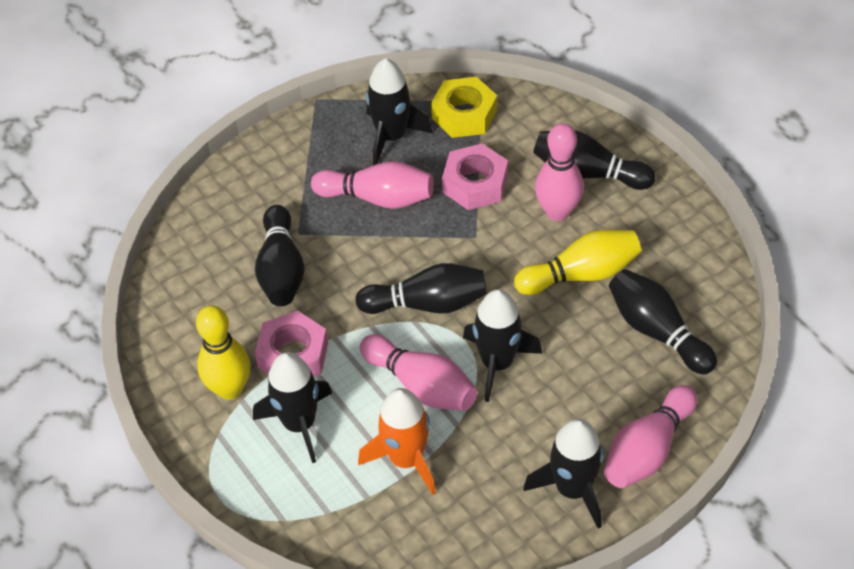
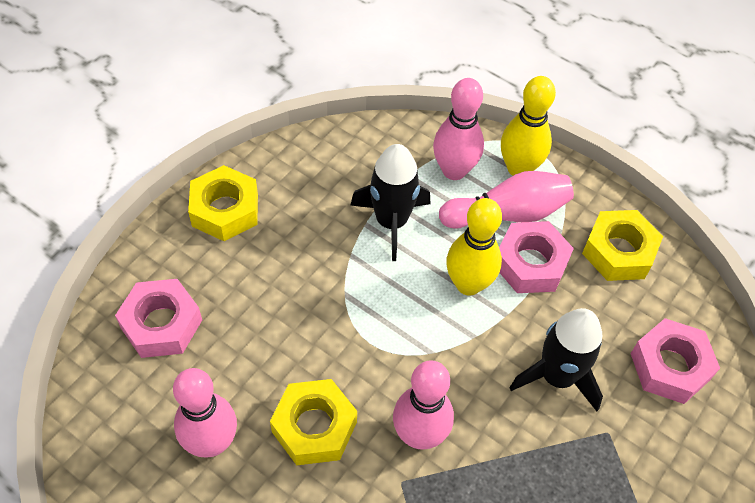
black bowling pin: 4 -> 0
black rocket: 4 -> 2
orange rocket: 1 -> 0
pink nut: 2 -> 3
yellow nut: 1 -> 3

